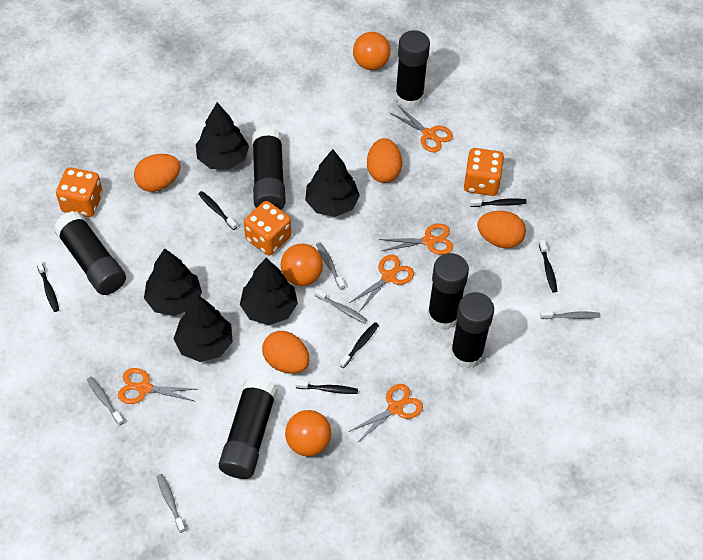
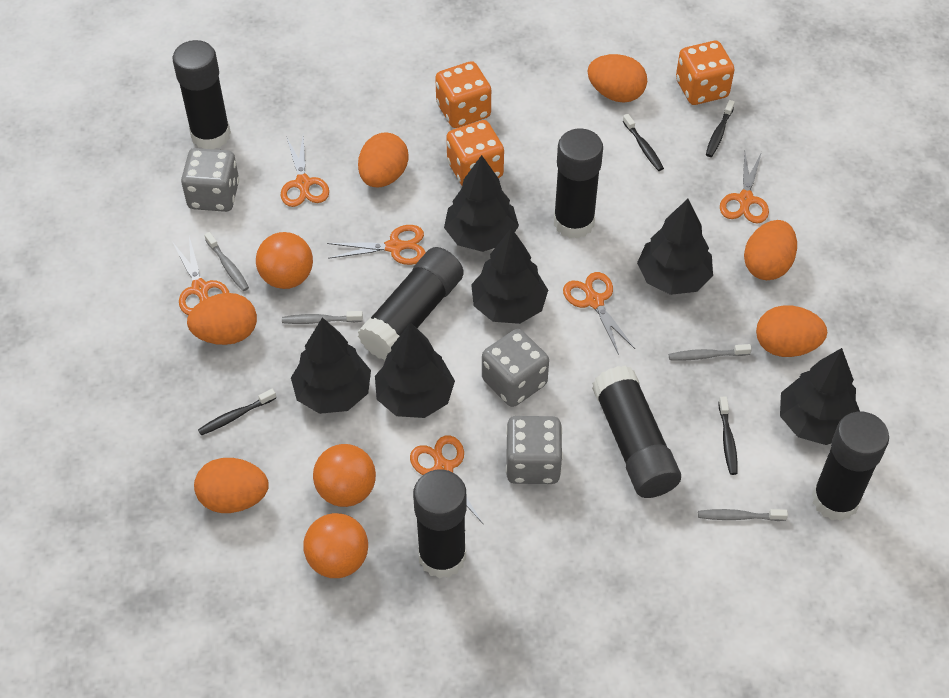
black toothbrush: 6 -> 4
black tree: 5 -> 6
grey dice: 0 -> 3
grey toothbrush: 5 -> 4
orange egg: 4 -> 6
orange scissors: 5 -> 6

